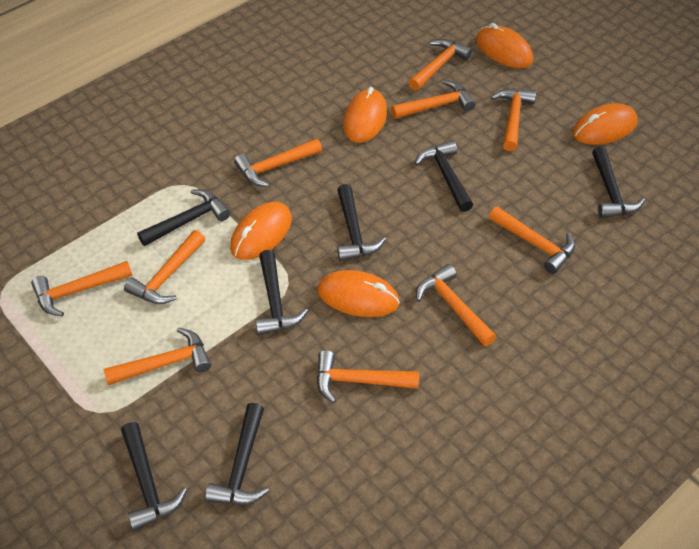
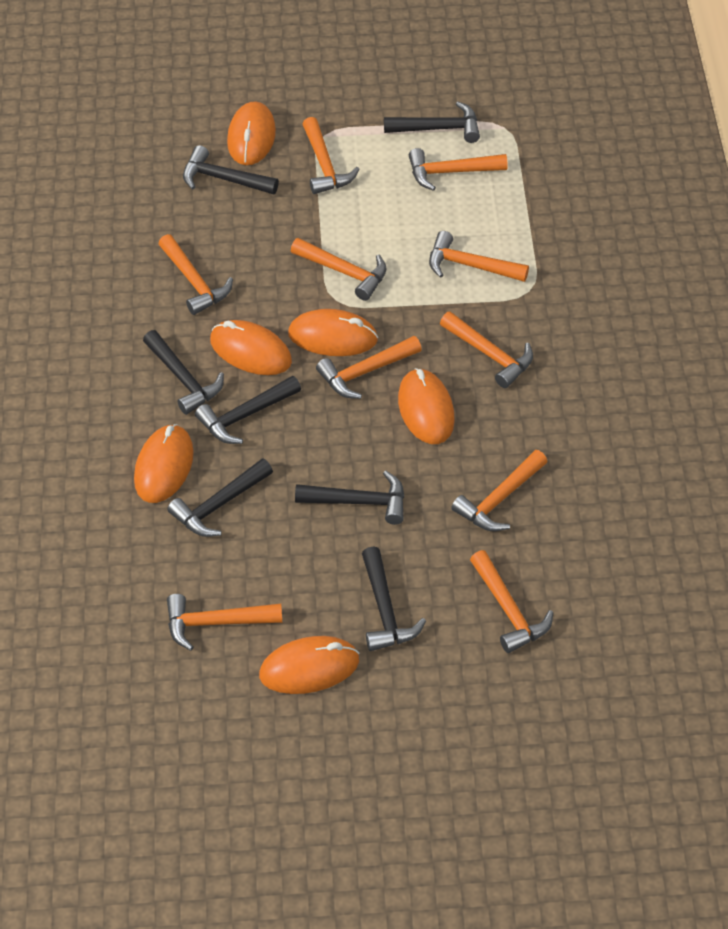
orange mouse: 5 -> 6

